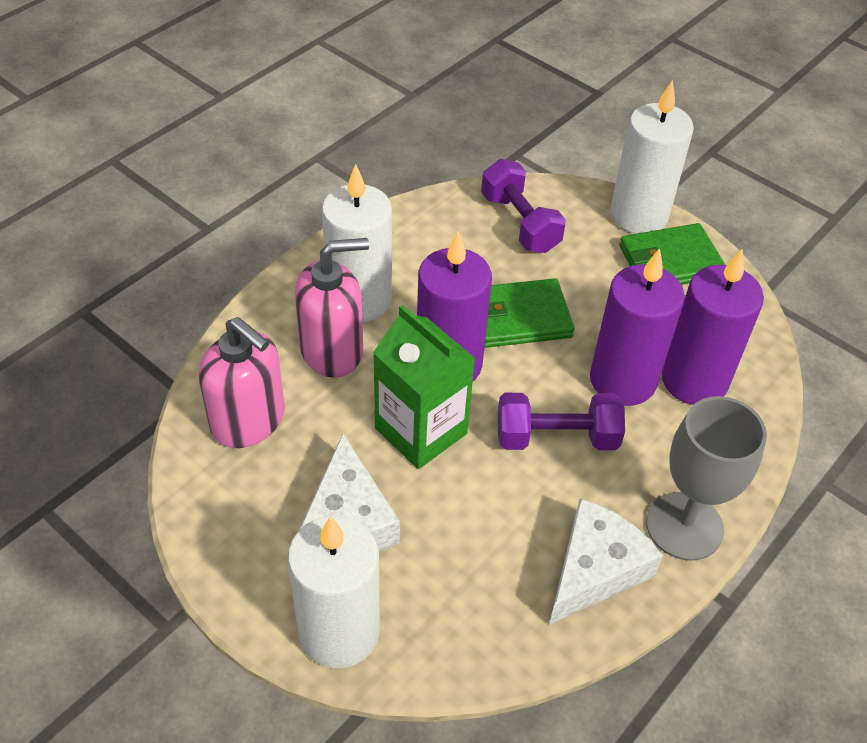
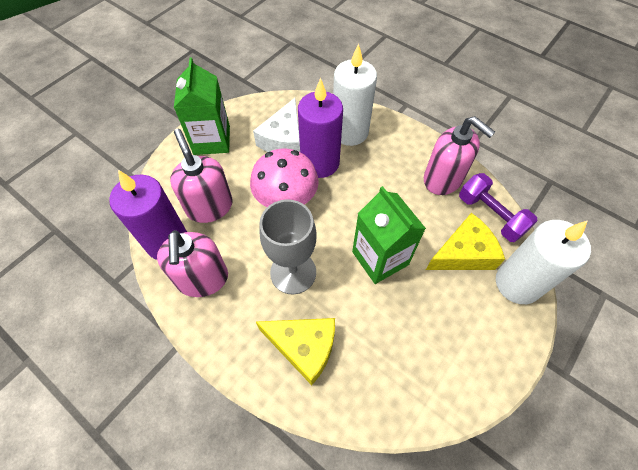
green carton: 1 -> 2
green wallet: 2 -> 0
pink mushroom: 0 -> 1
pink soap dispenser: 2 -> 3
purple candle: 3 -> 2
purple dumbbell: 2 -> 1
white candle: 3 -> 2
white cheese: 2 -> 1
yellow cheese: 0 -> 2

